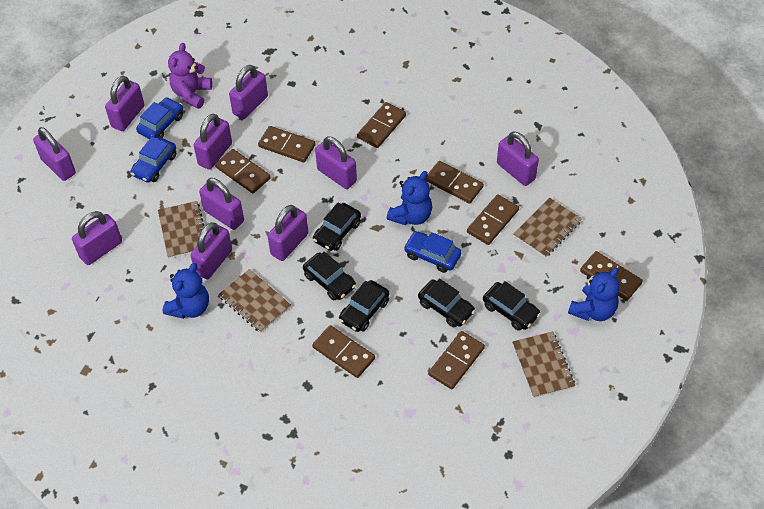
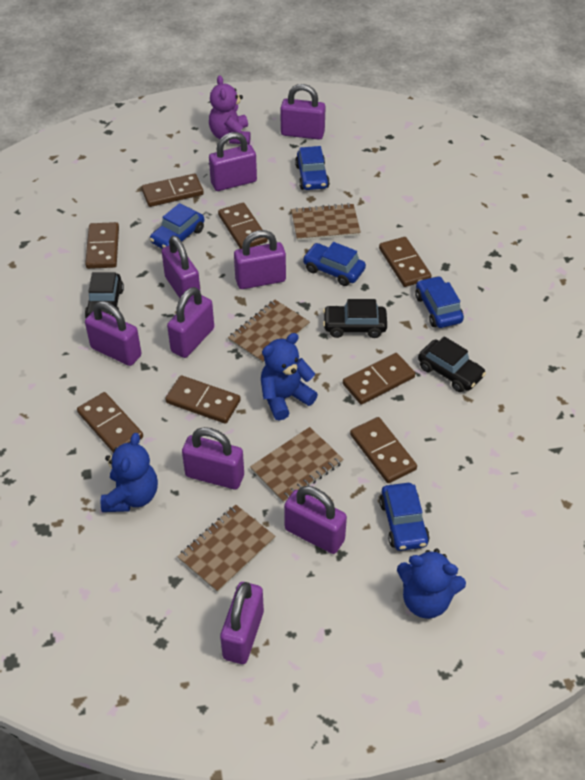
black car: 5 -> 3
blue car: 3 -> 5
purple padlock: 10 -> 9

